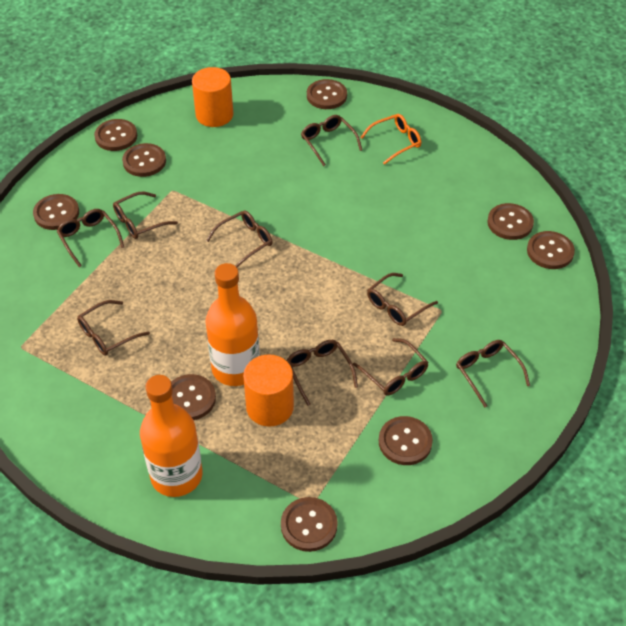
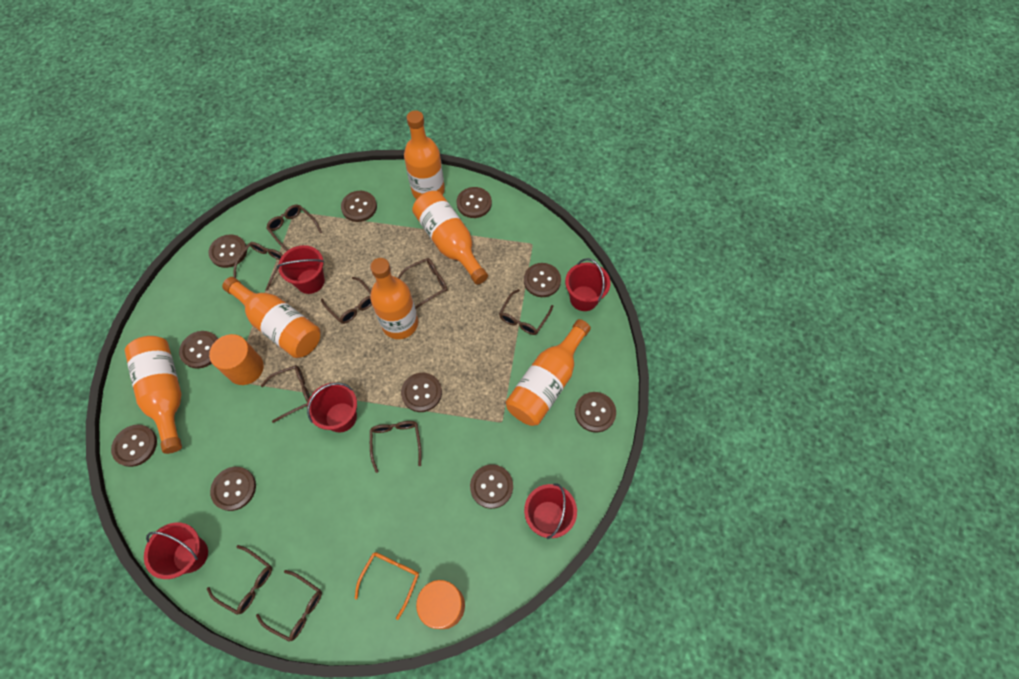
brown button: 9 -> 10
orange bottle: 2 -> 6
red bucket: 0 -> 5

